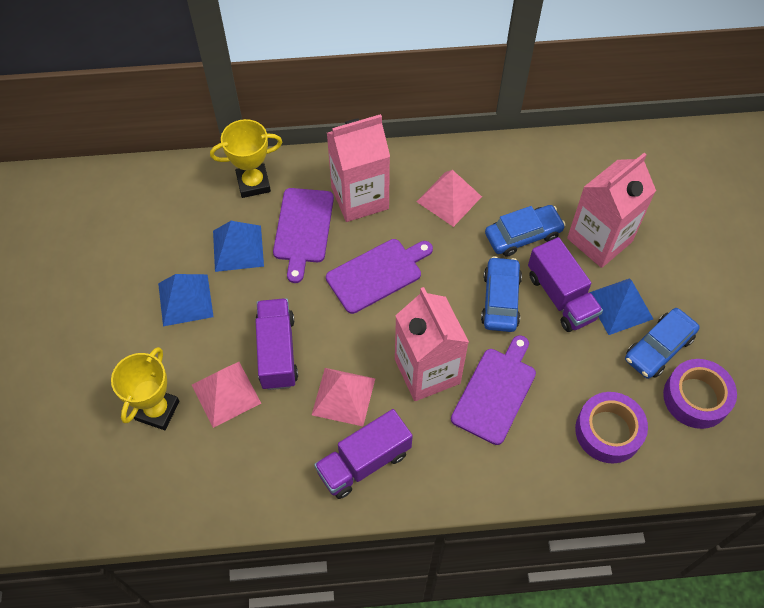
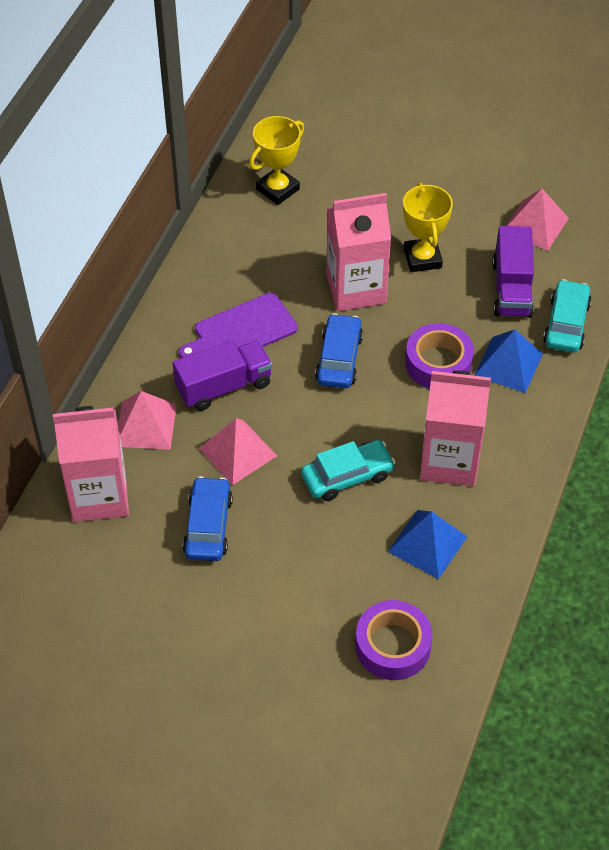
blue car: 3 -> 2
blue pyramid: 3 -> 2
purple cutting board: 3 -> 1
purple truck: 3 -> 2
turquoise car: 0 -> 2

